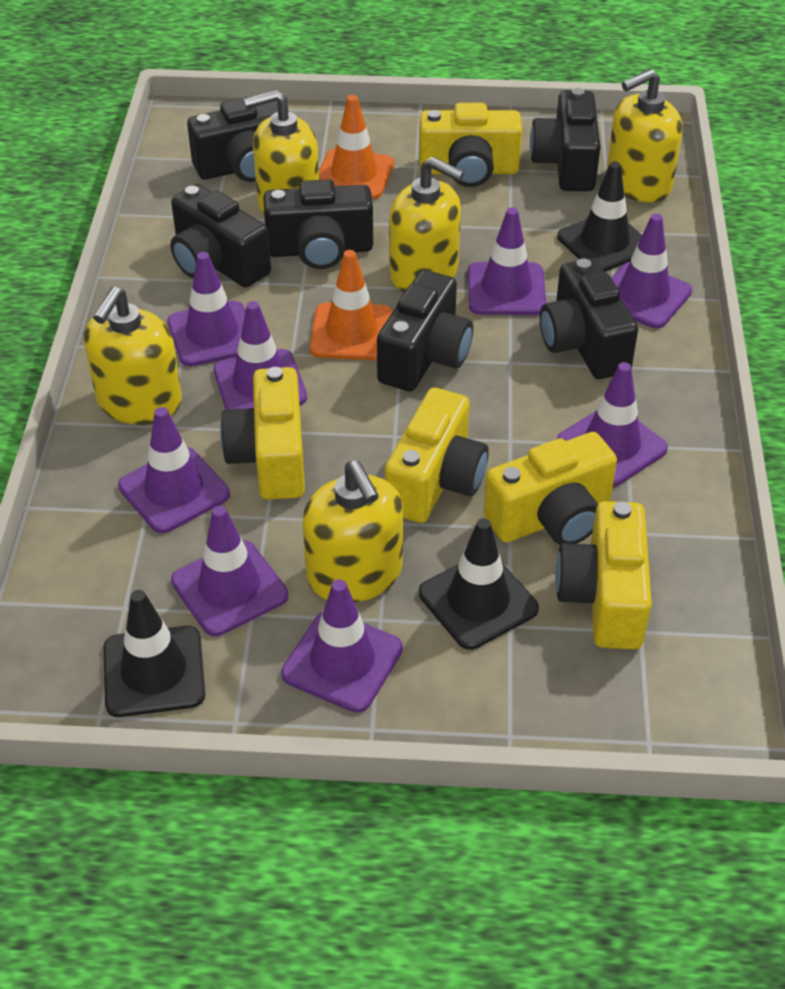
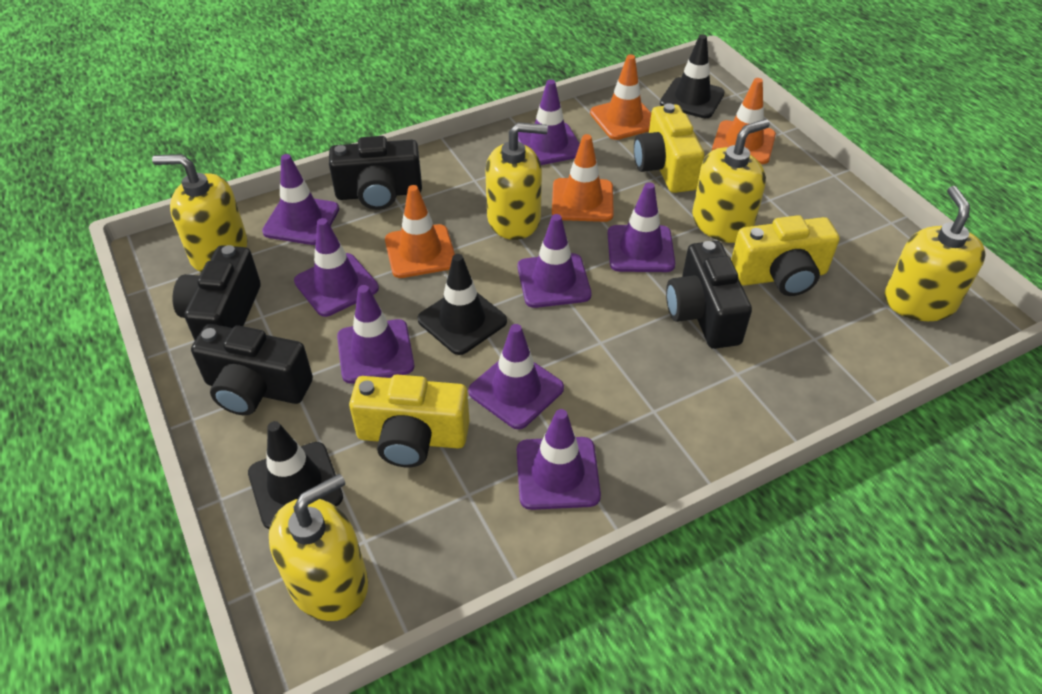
black camera: 6 -> 4
orange traffic cone: 2 -> 4
yellow camera: 5 -> 3

